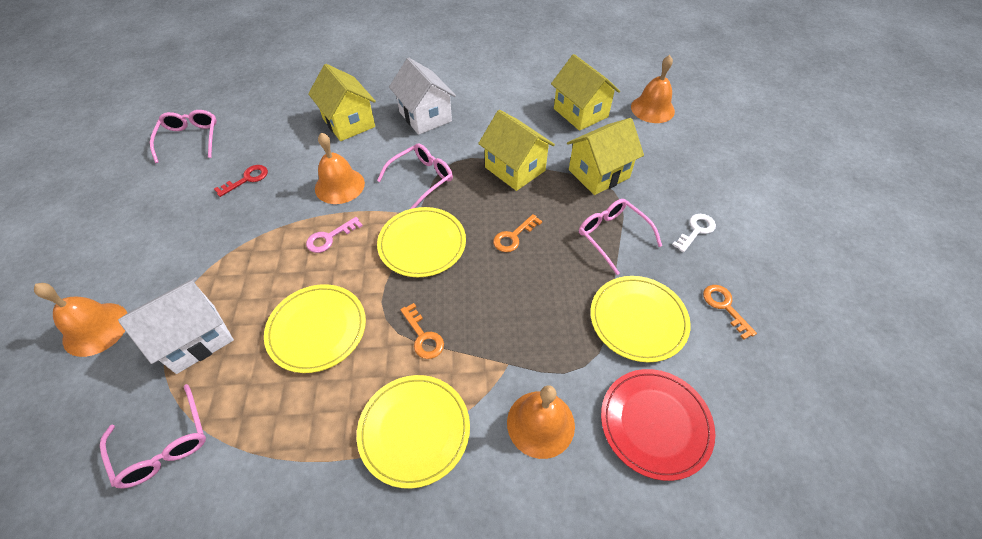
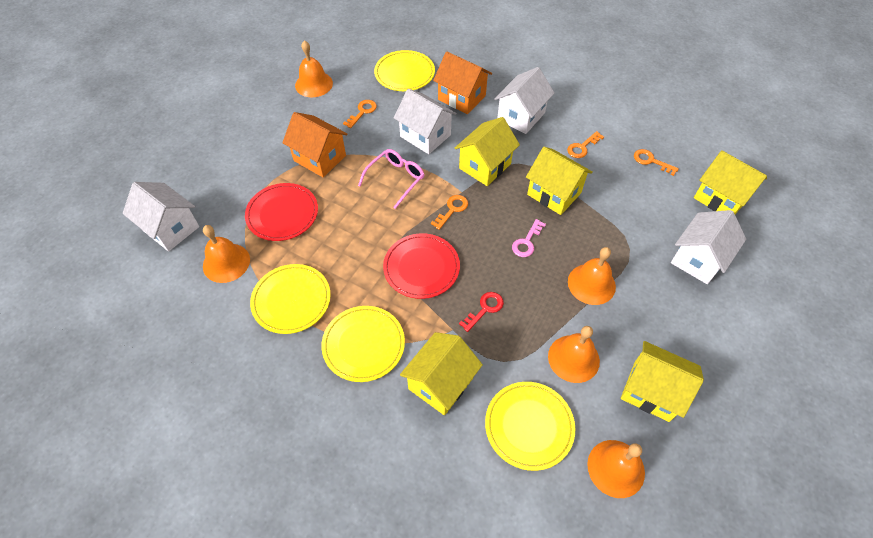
orange bell: 4 -> 5
orange house: 0 -> 2
orange key: 3 -> 4
pink glasses: 4 -> 1
red plate: 1 -> 2
white house: 2 -> 4
white key: 1 -> 0
yellow house: 4 -> 5

